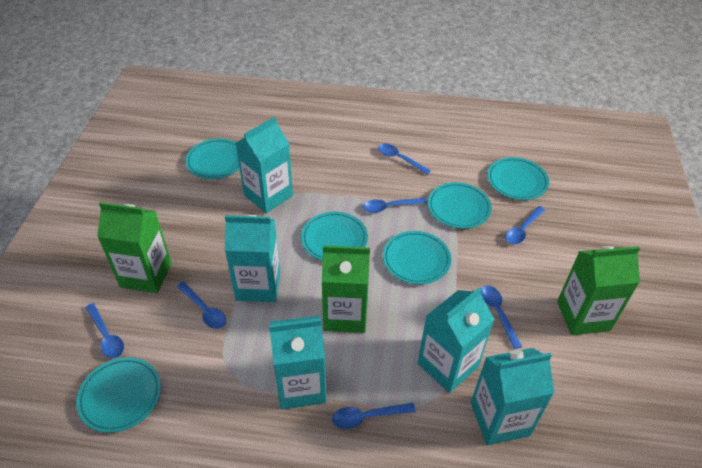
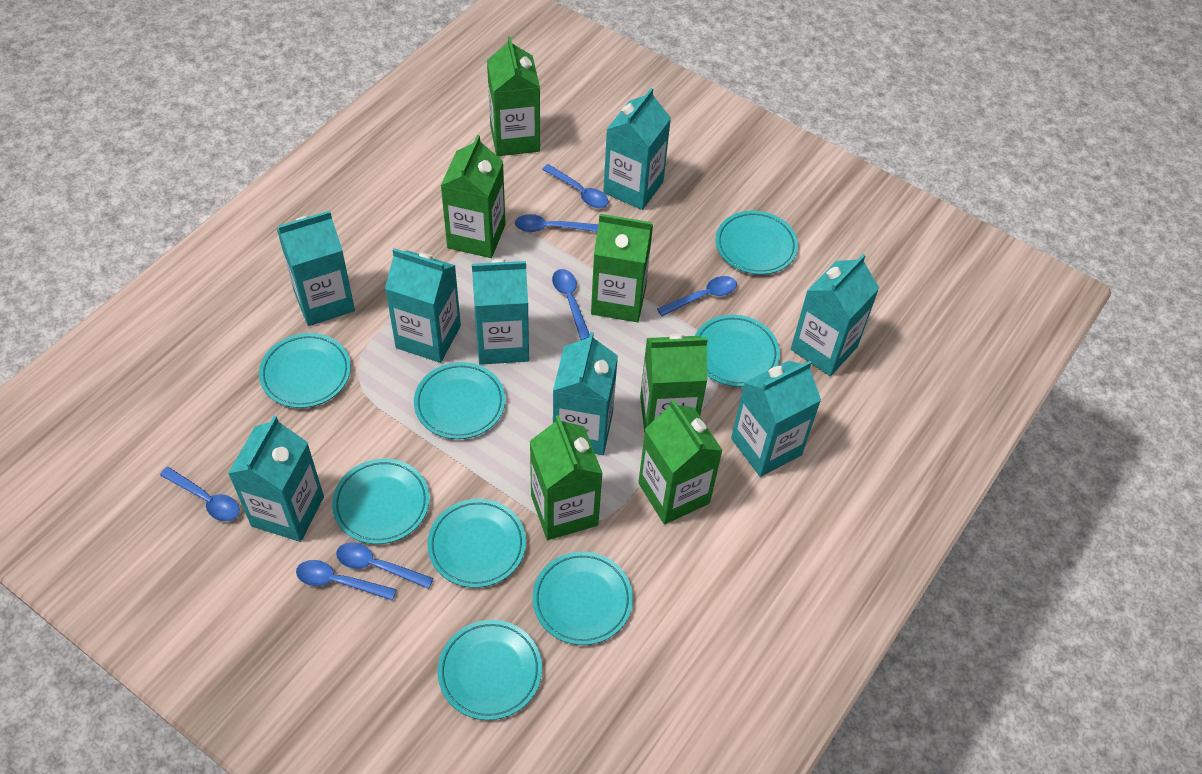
green carton: 3 -> 6
turquoise carton: 5 -> 8
turquoise plate: 6 -> 8

